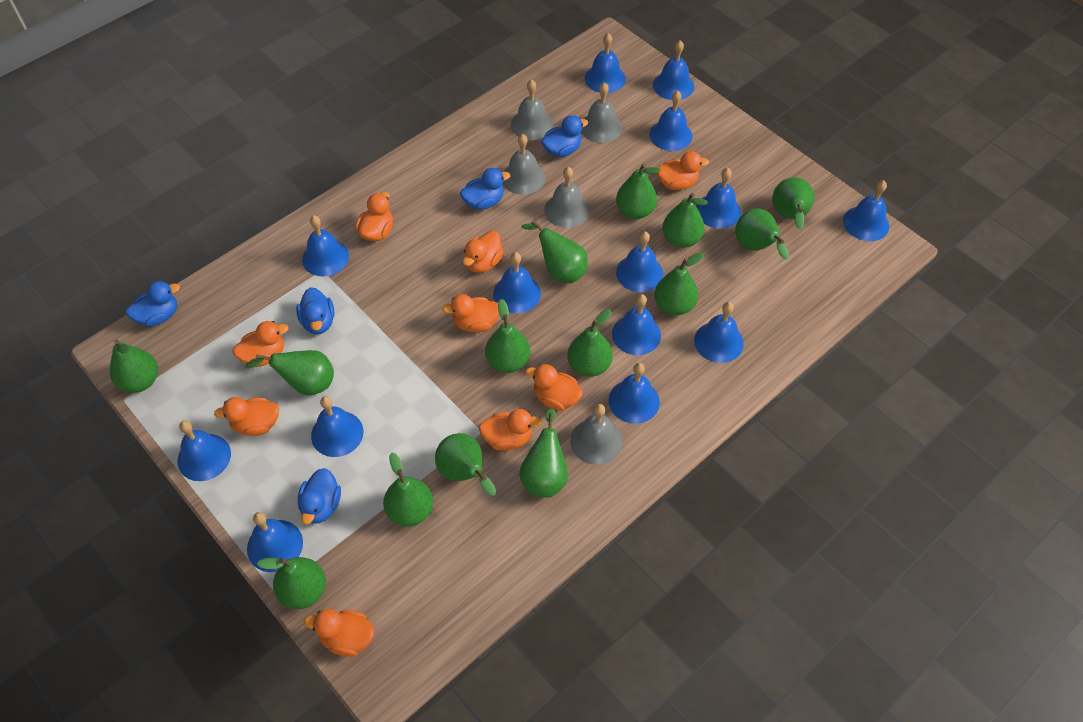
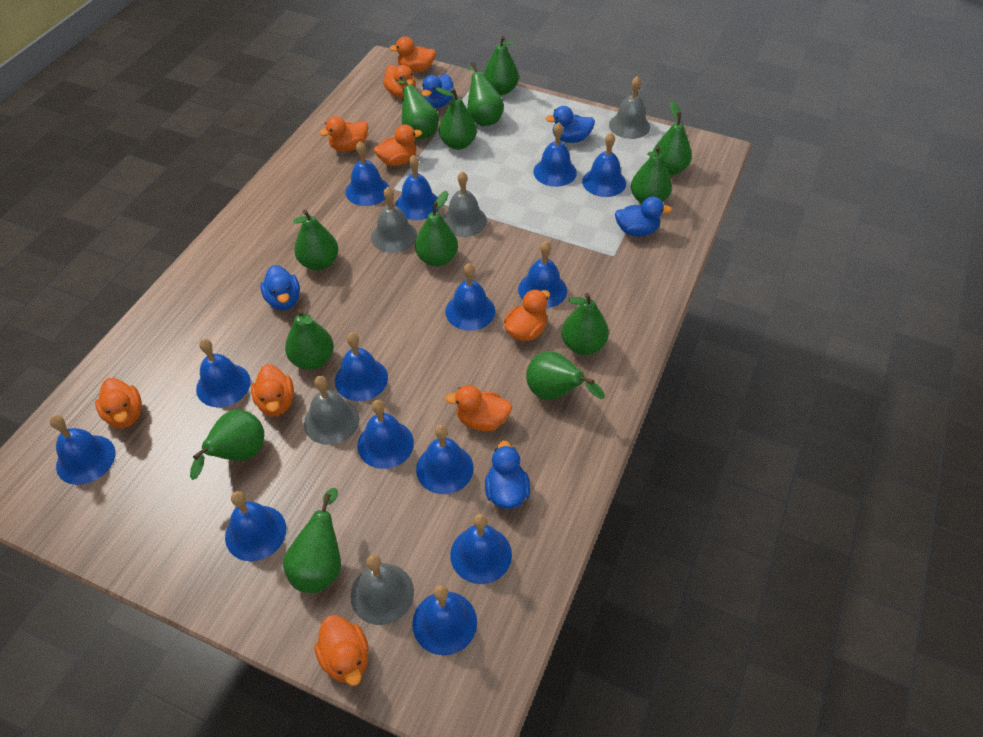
green pear: 14 -> 13

